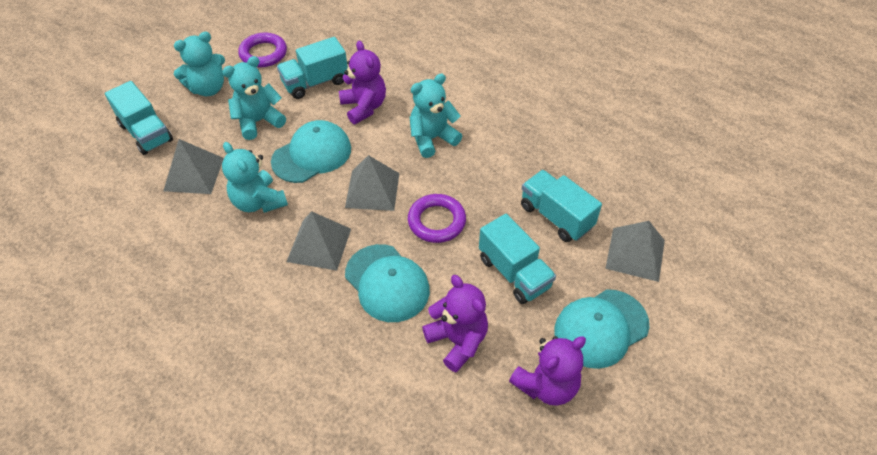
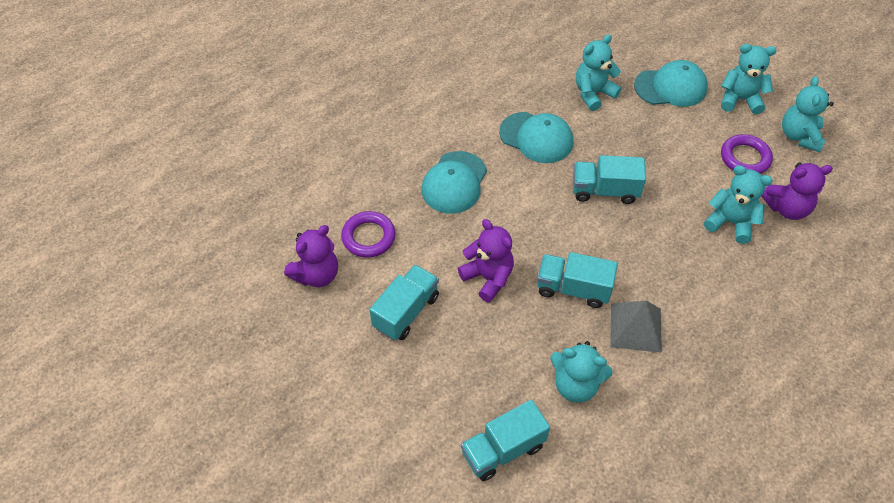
grey pyramid: 4 -> 1
turquoise teddy bear: 4 -> 5

